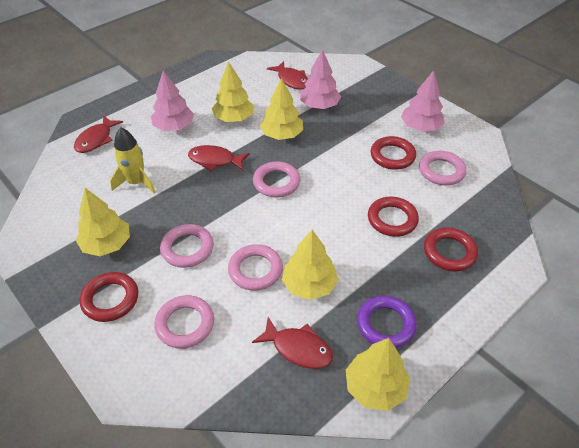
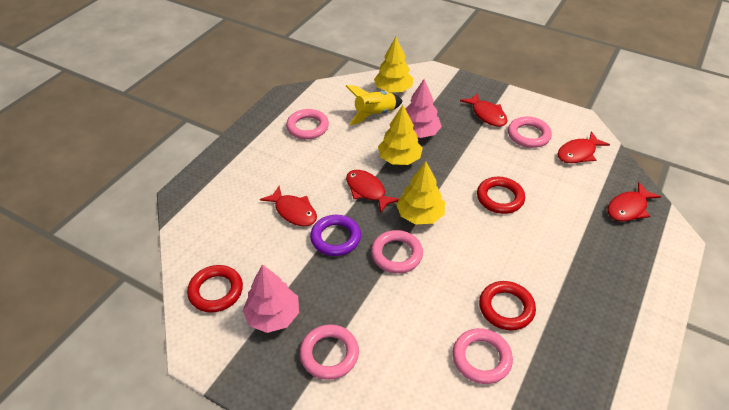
pink tree: 3 -> 2
red fish: 4 -> 5
red ring: 4 -> 3
yellow tree: 5 -> 3

